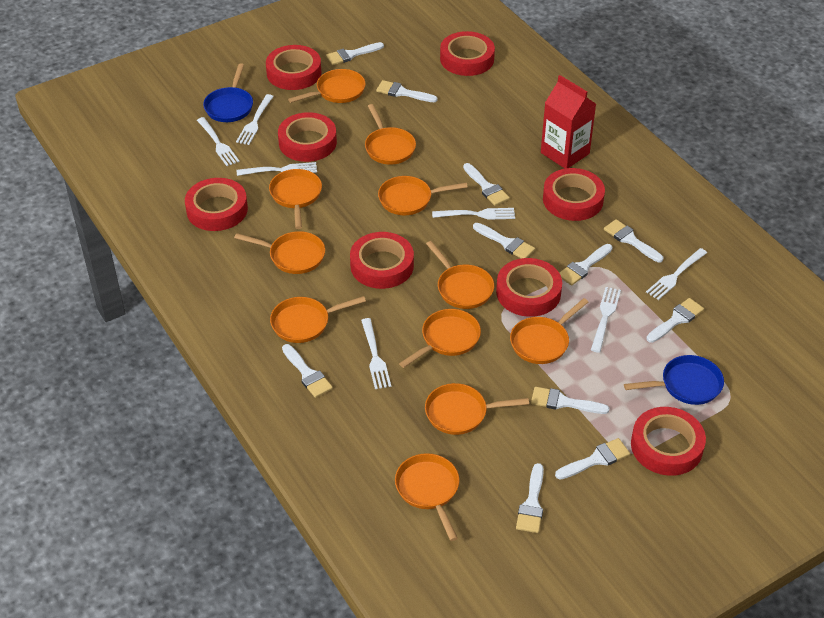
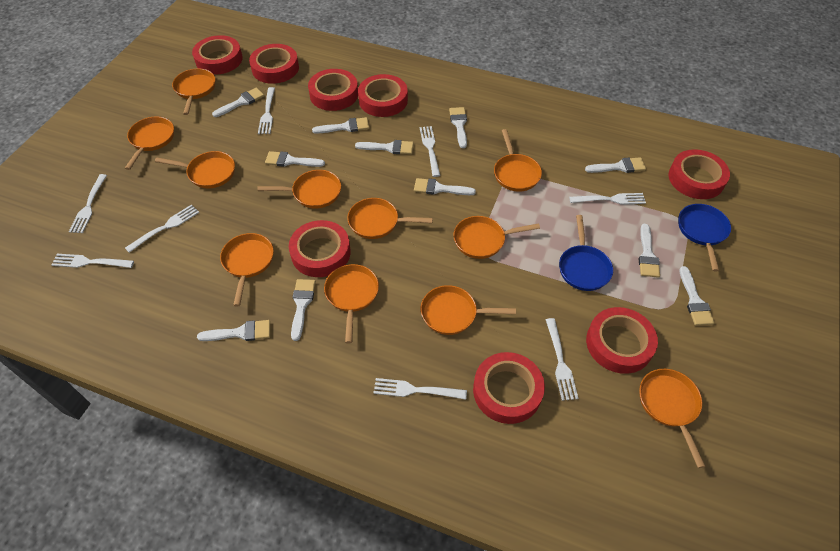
red carton: 1 -> 0
white fork: 7 -> 8

